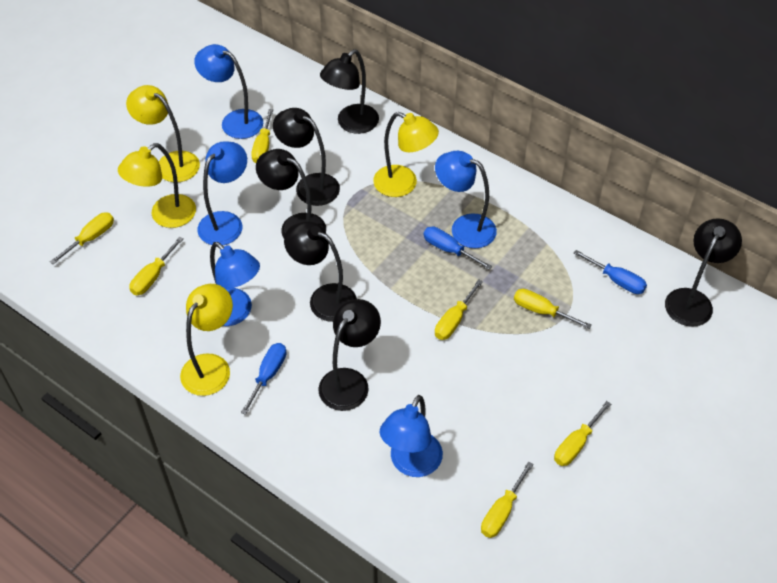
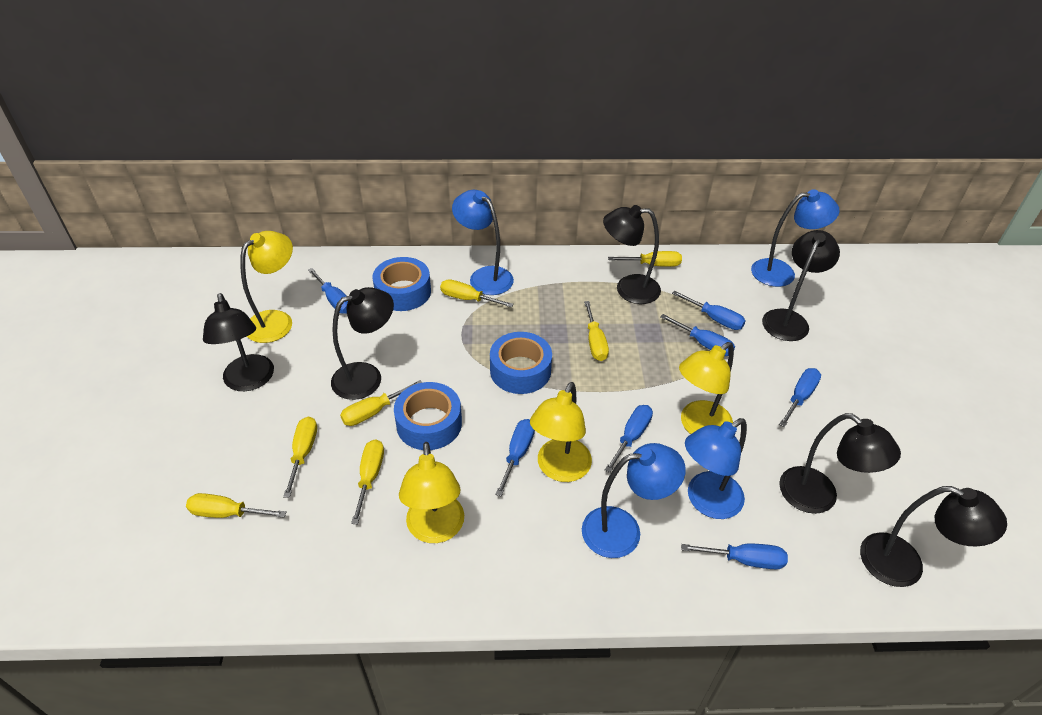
blue lamp: 5 -> 4
blue screwdriver: 3 -> 7
blue tape: 0 -> 3

